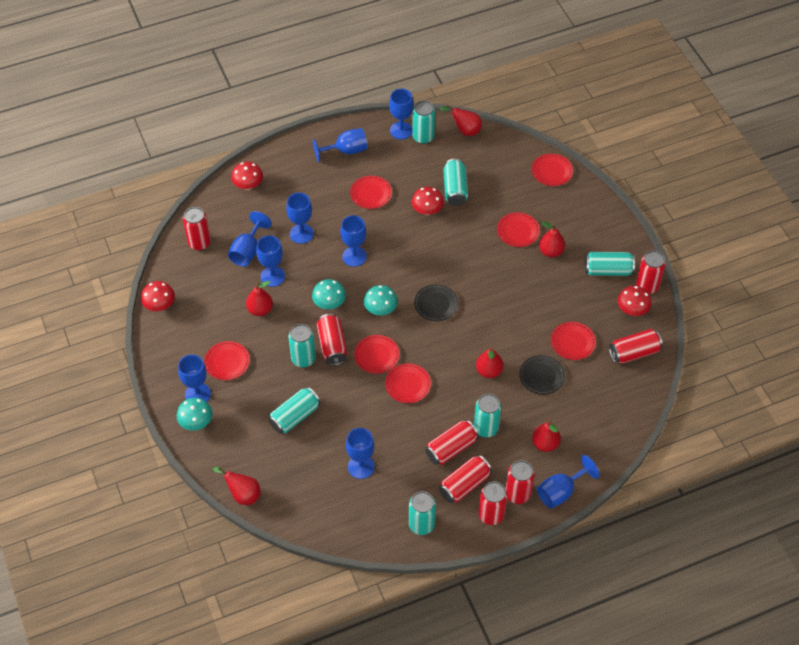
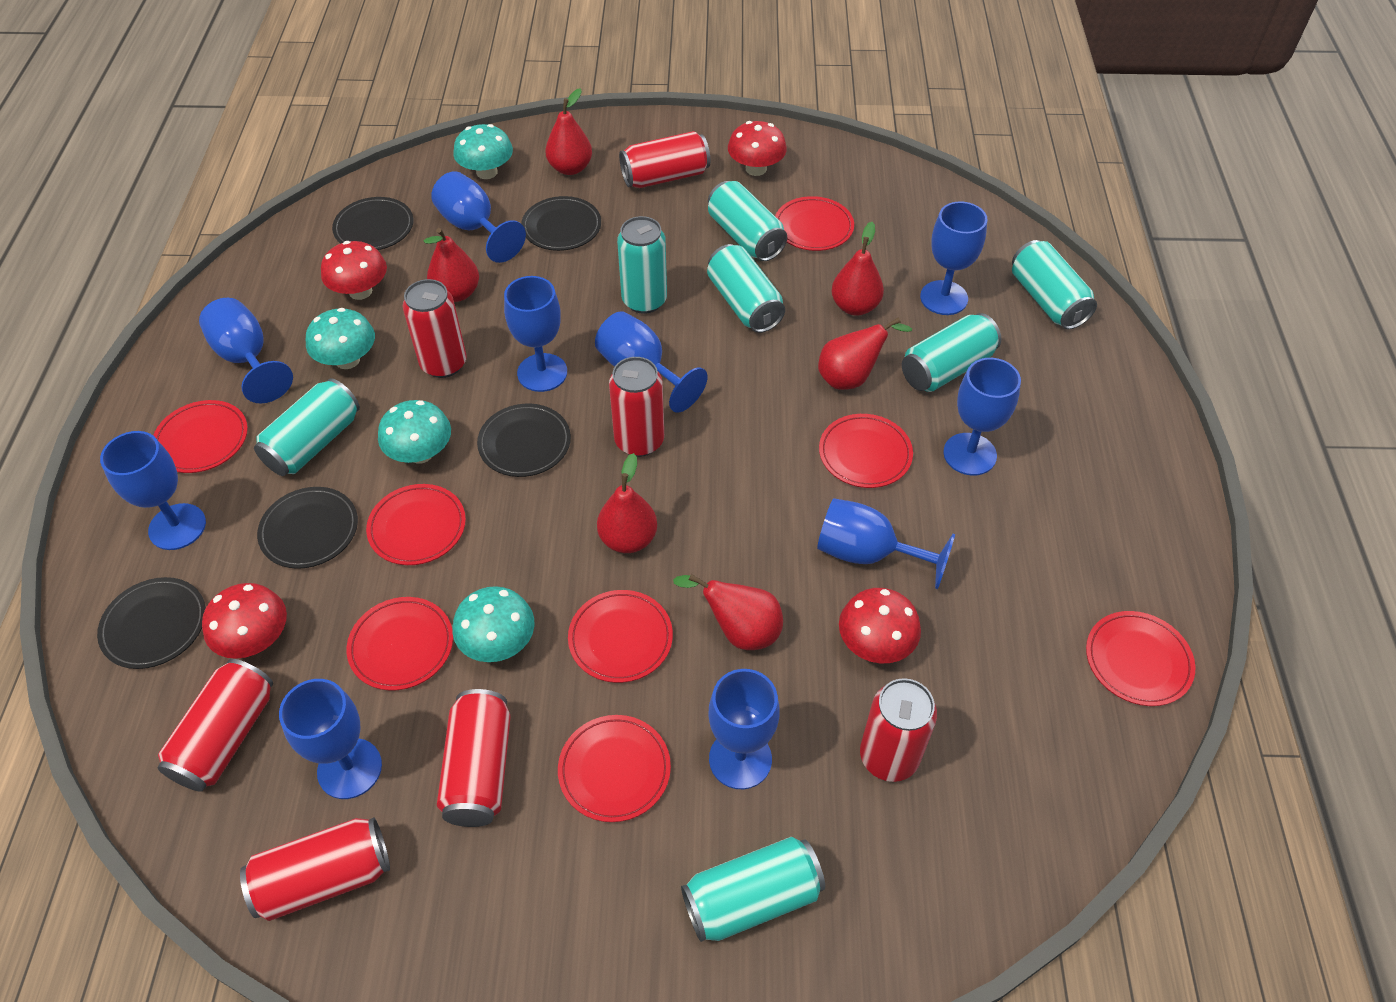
black plate: 2 -> 5
blue goblet: 9 -> 10
red can: 8 -> 7
red plate: 7 -> 8
turquoise mushroom: 3 -> 4

